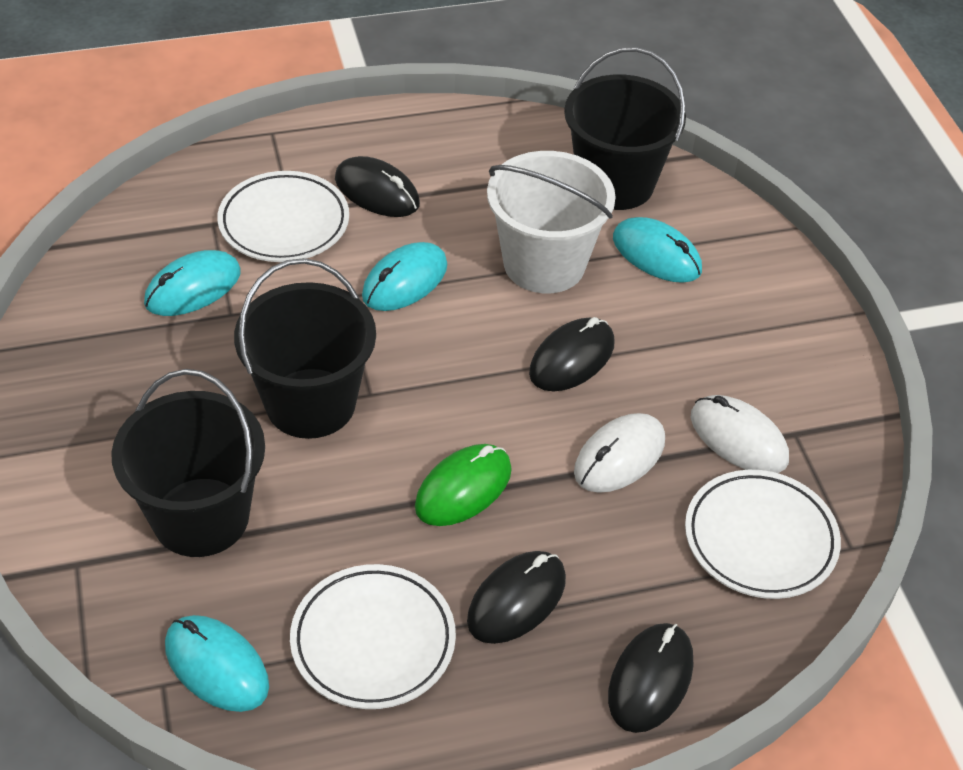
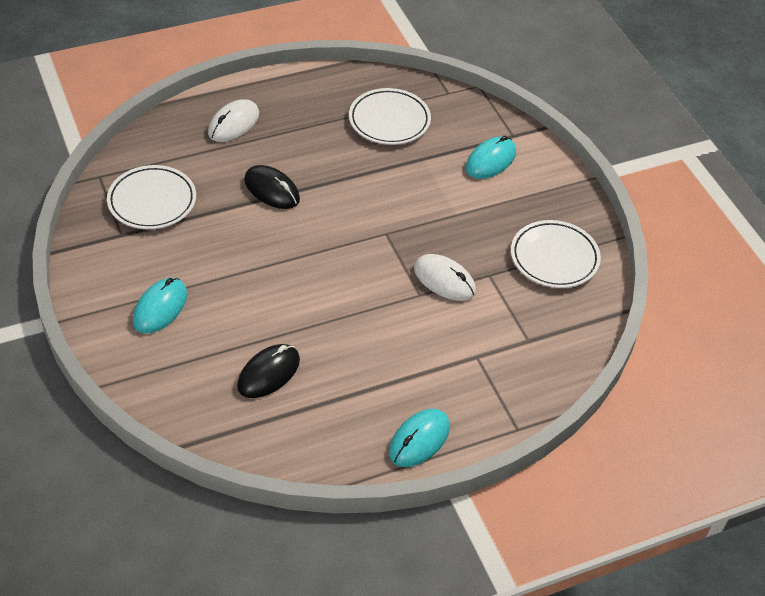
black bucket: 3 -> 0
black mouse: 4 -> 2
green mouse: 1 -> 0
turquoise mouse: 4 -> 3
white bucket: 1 -> 0

